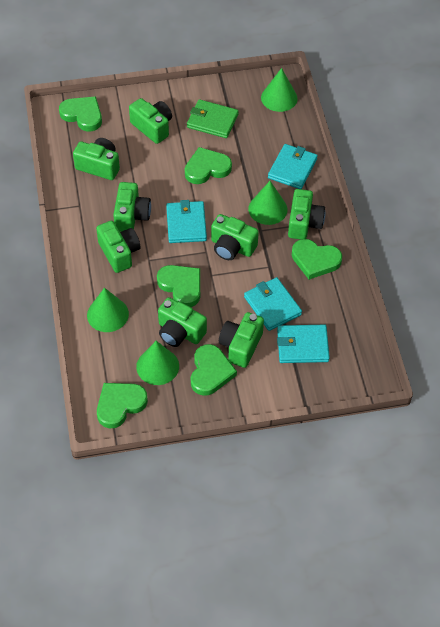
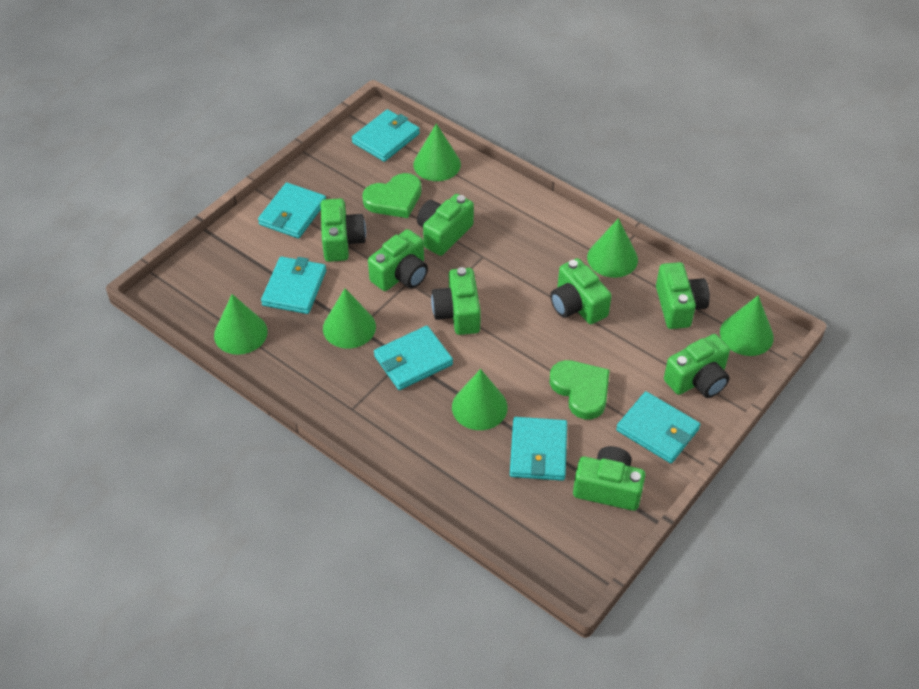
green cone: 4 -> 6
green heart: 6 -> 2
green wallet: 1 -> 0
turquoise wallet: 4 -> 6

